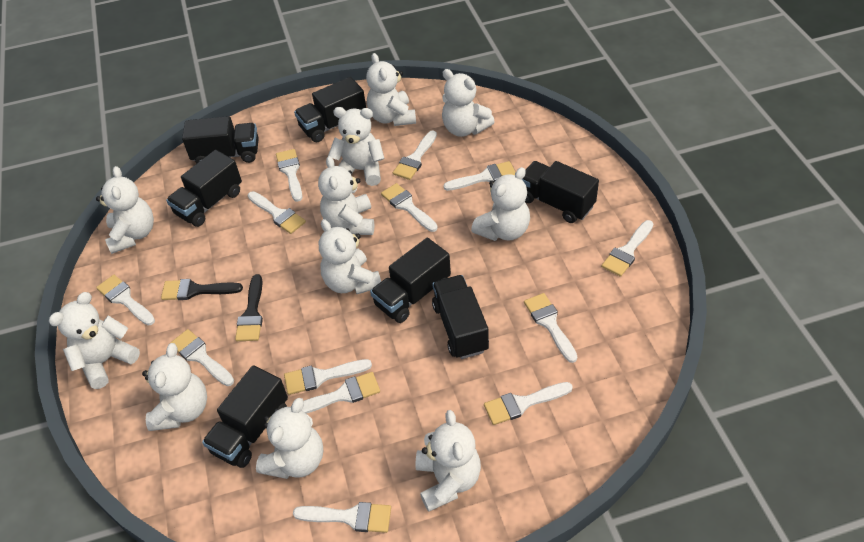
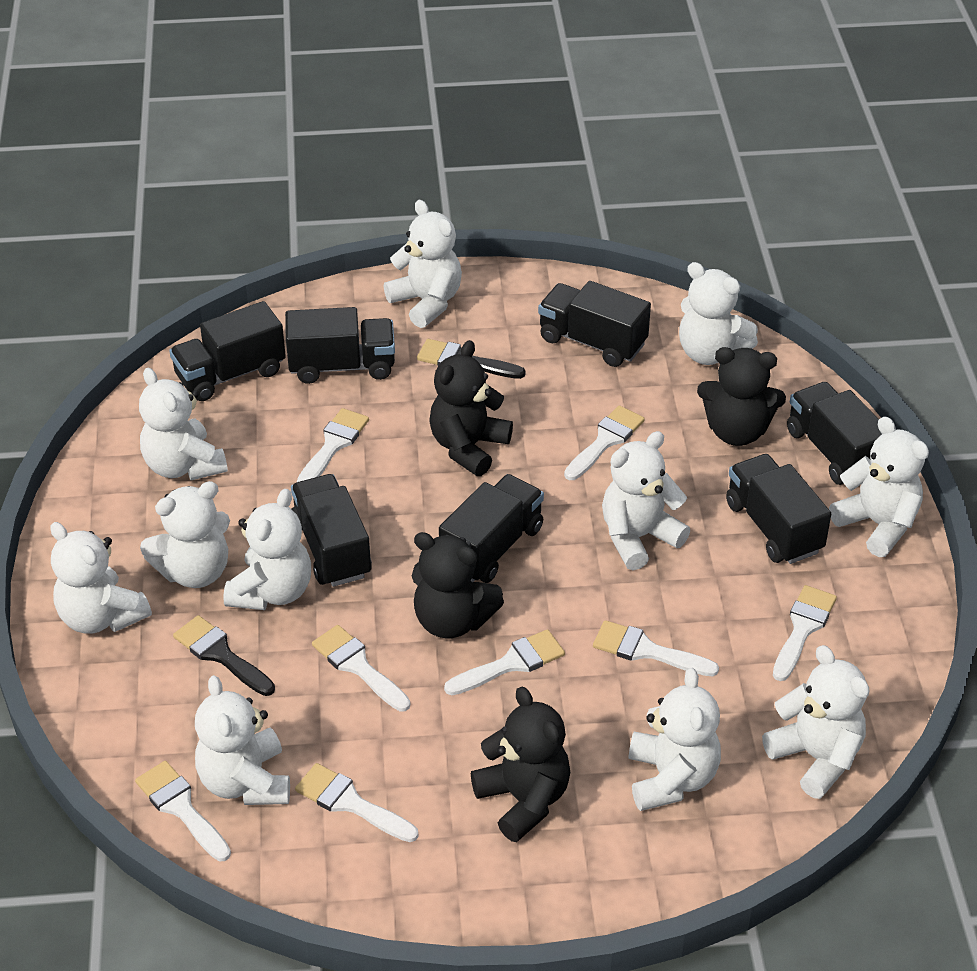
black teddy bear: 0 -> 4
white brush: 13 -> 8

